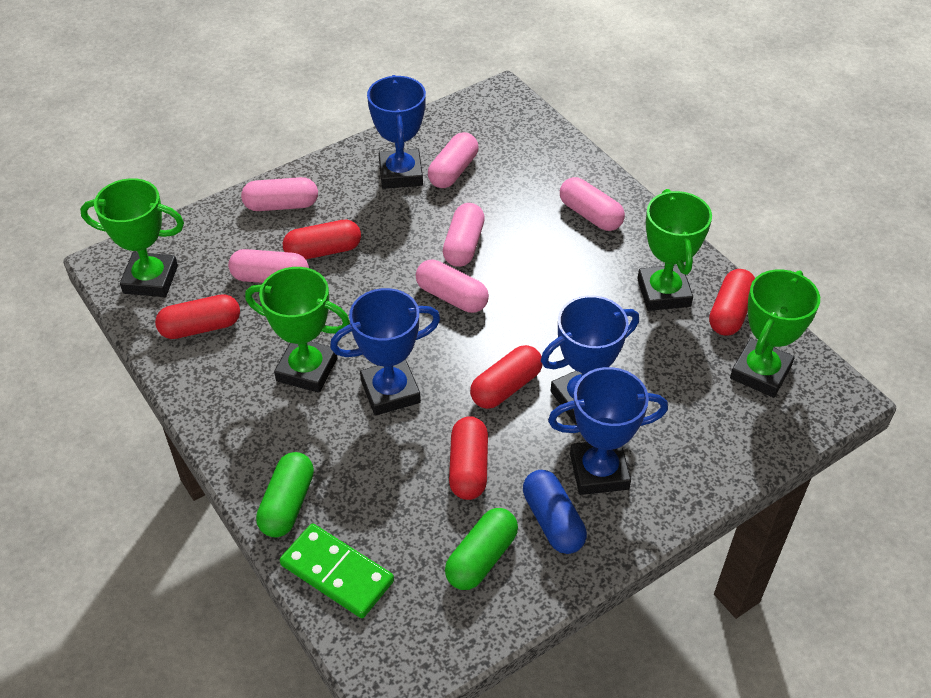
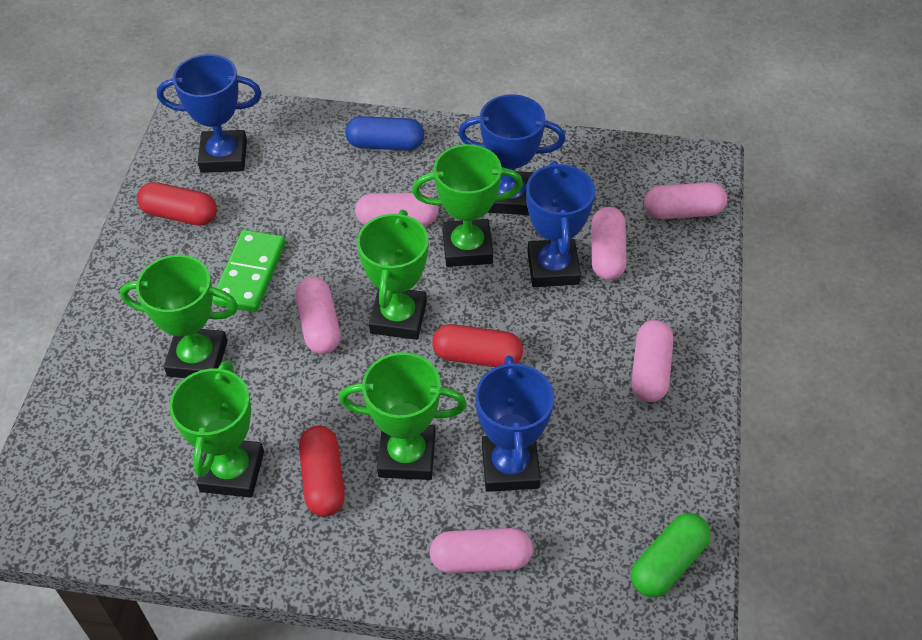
green capsule: 2 -> 1
green trophy: 4 -> 5
red capsule: 5 -> 3

